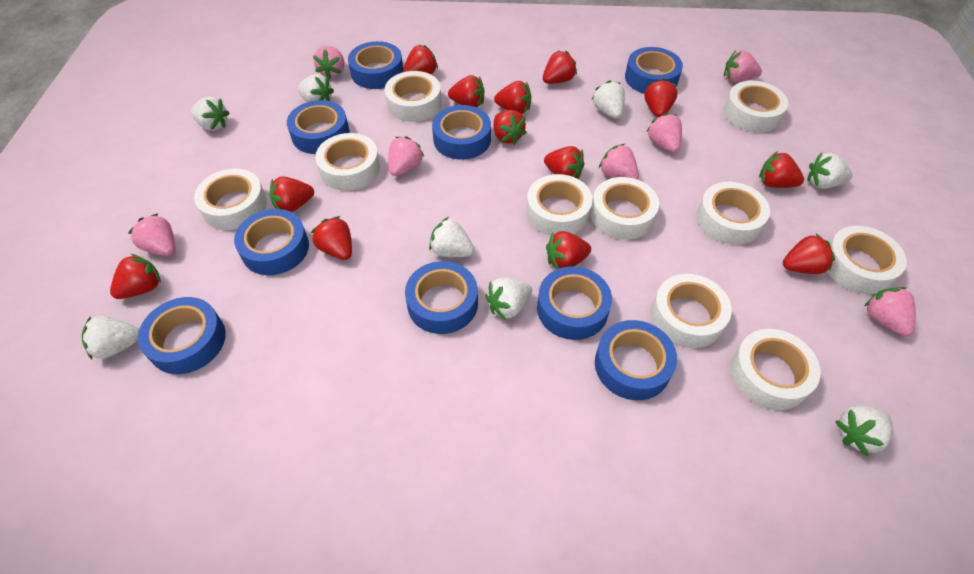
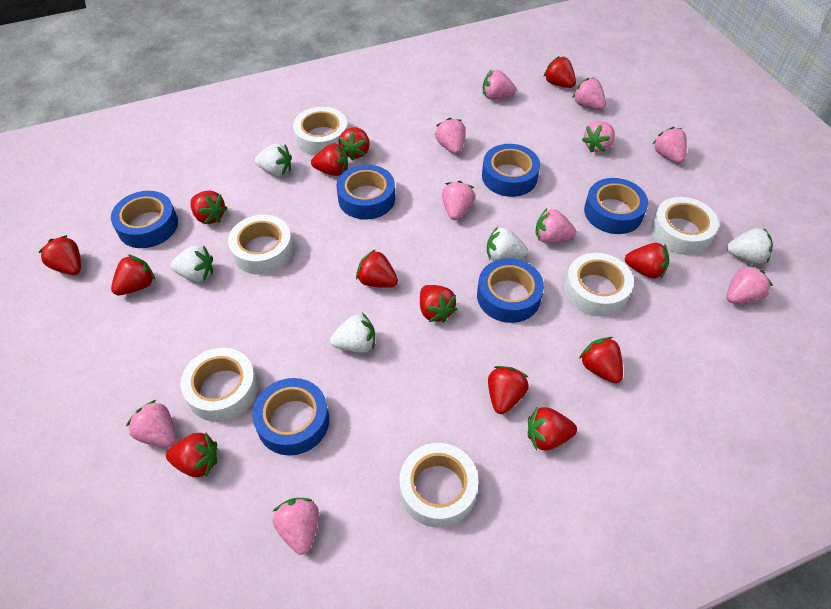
blue tape: 9 -> 6
pink strawberry: 7 -> 10
white strawberry: 8 -> 5
white tape: 10 -> 6

